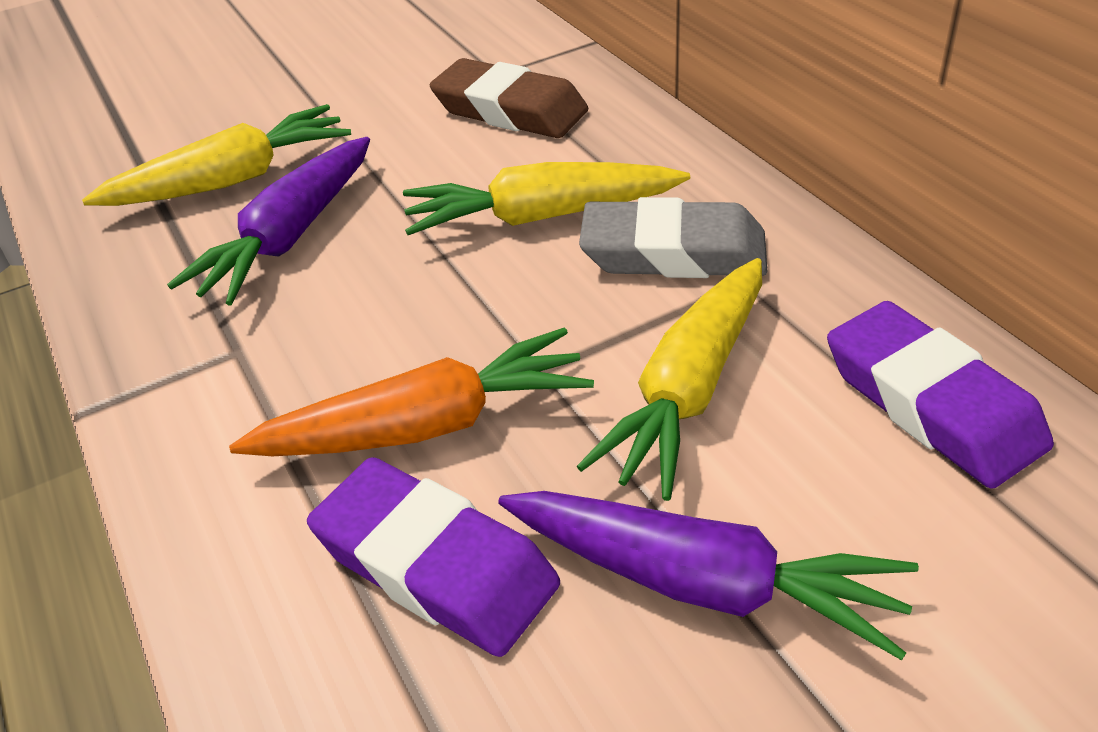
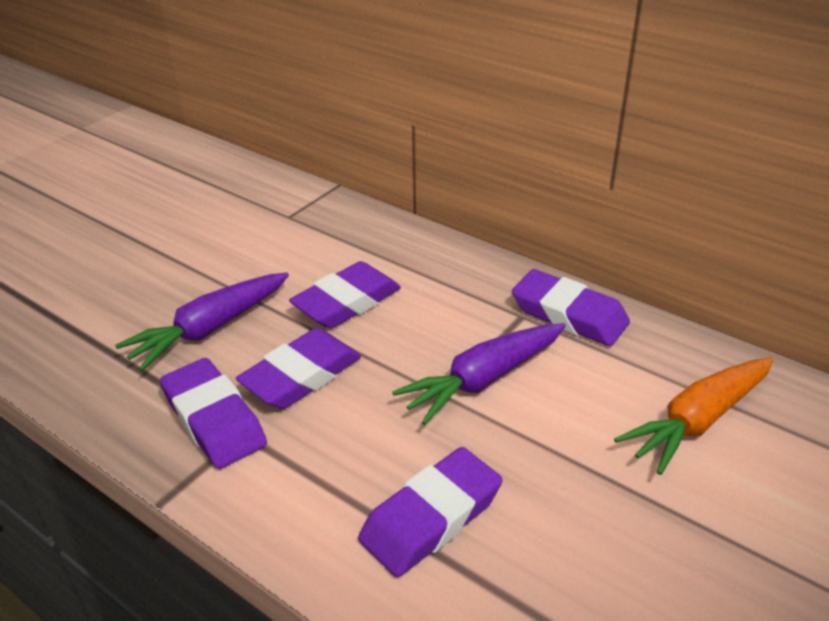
brown eraser: 1 -> 0
grey eraser: 1 -> 0
purple eraser: 2 -> 5
yellow carrot: 3 -> 0

